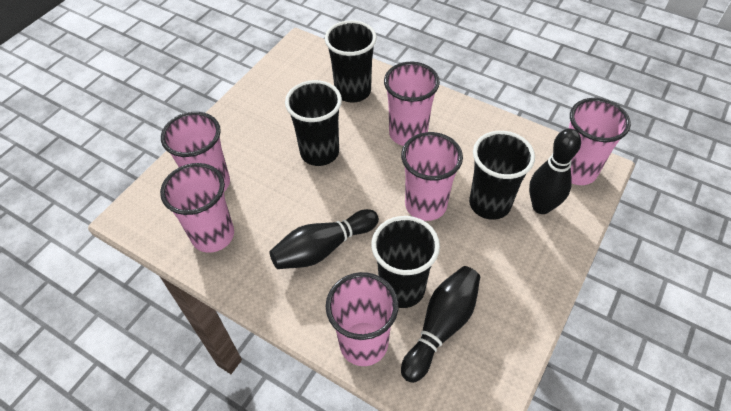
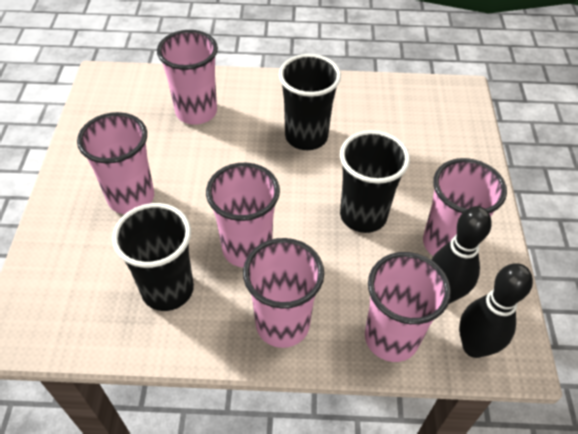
black bowling pin: 3 -> 2
black cup: 4 -> 3

